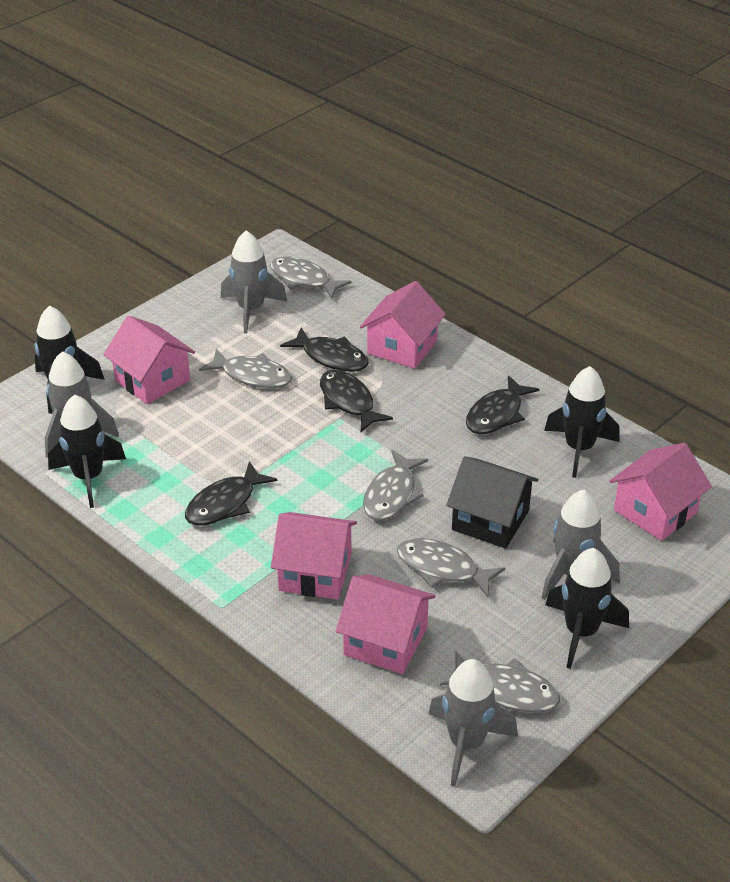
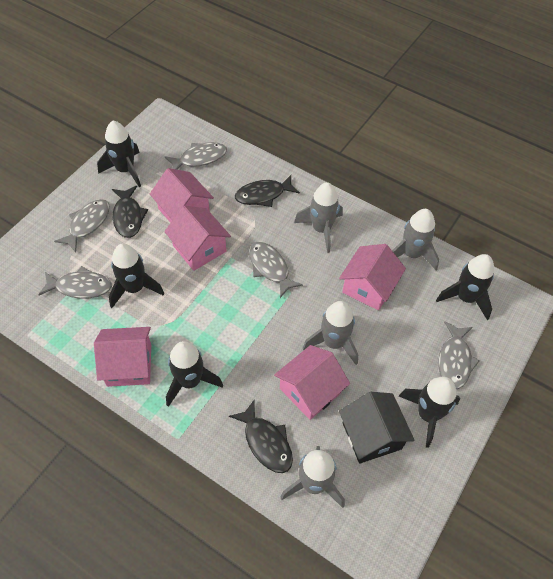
black fish: 4 -> 3
black rocket: 4 -> 5

